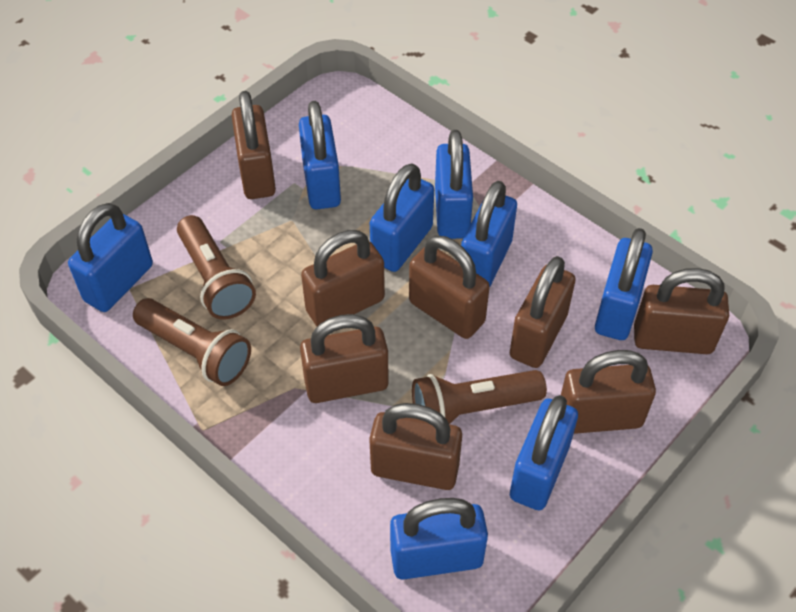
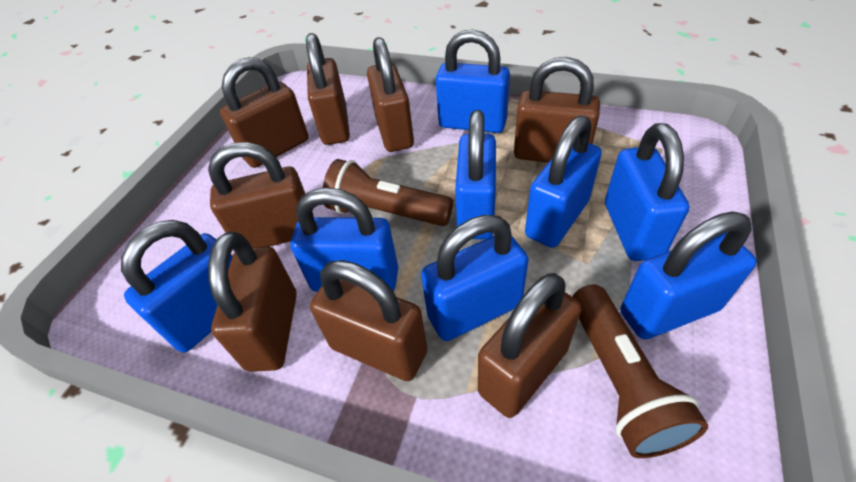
brown flashlight: 3 -> 2

